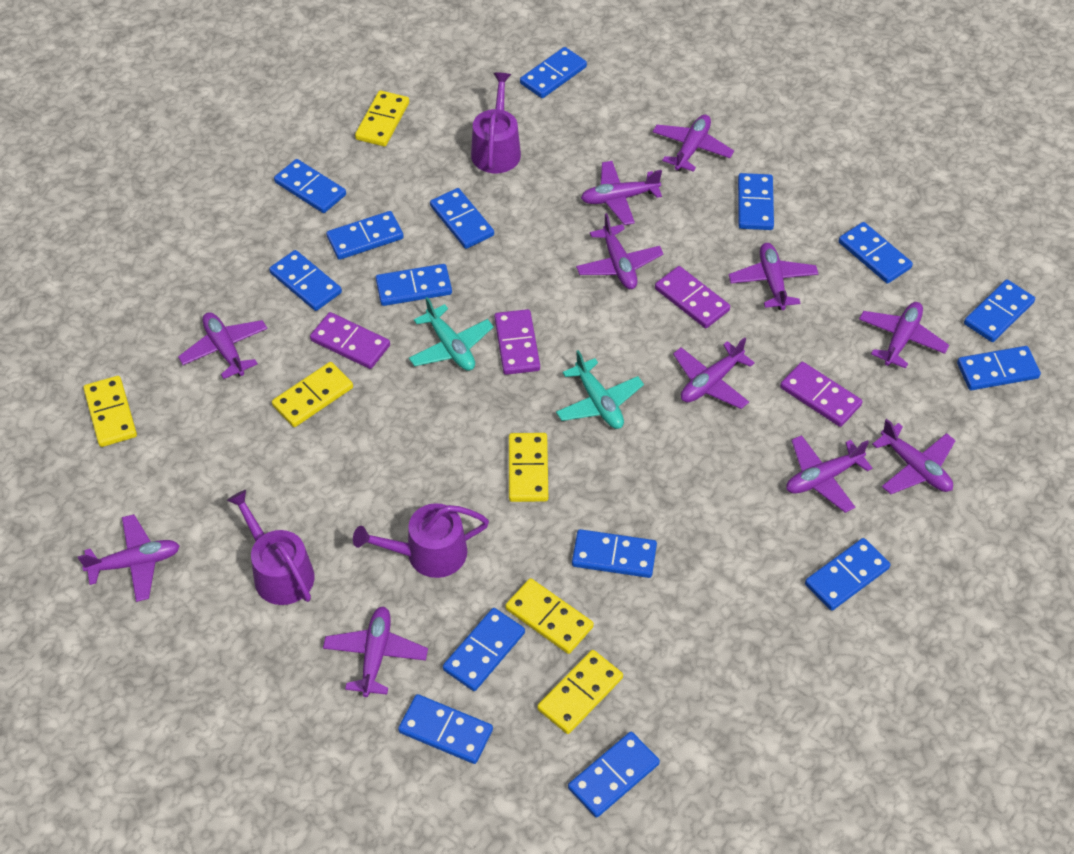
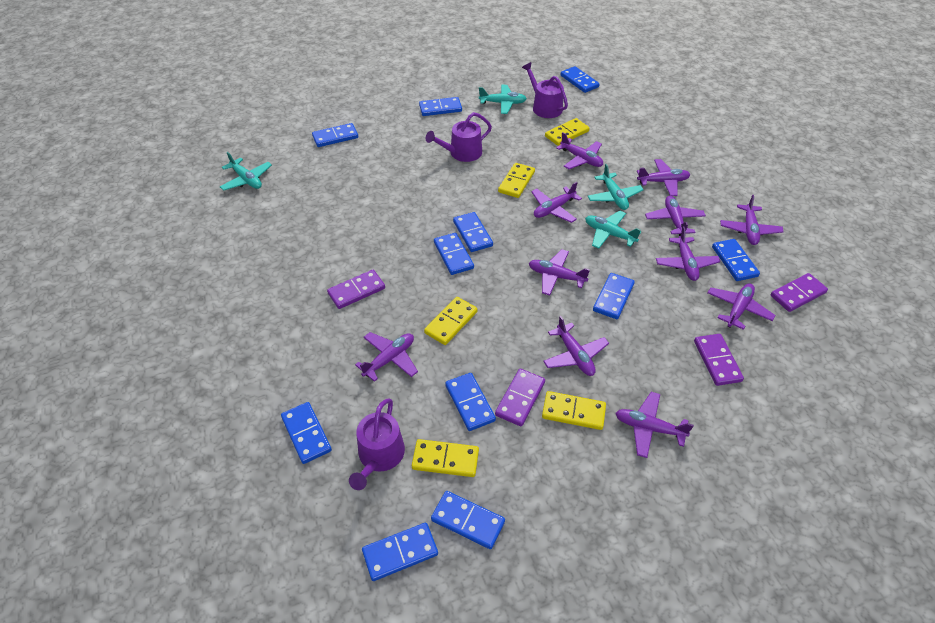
blue domino: 15 -> 11
turquoise plane: 2 -> 4
yellow domino: 6 -> 5

